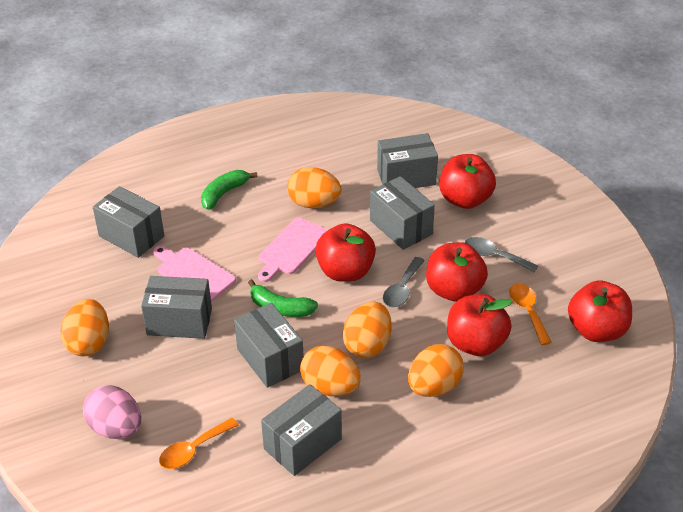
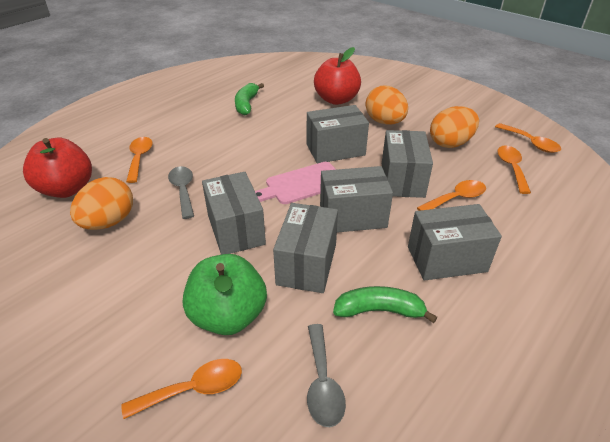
green apple: 0 -> 1
orange egg: 5 -> 3
orange spoon: 2 -> 5
pink cutting board: 2 -> 1
pink egg: 1 -> 0
red apple: 5 -> 2

